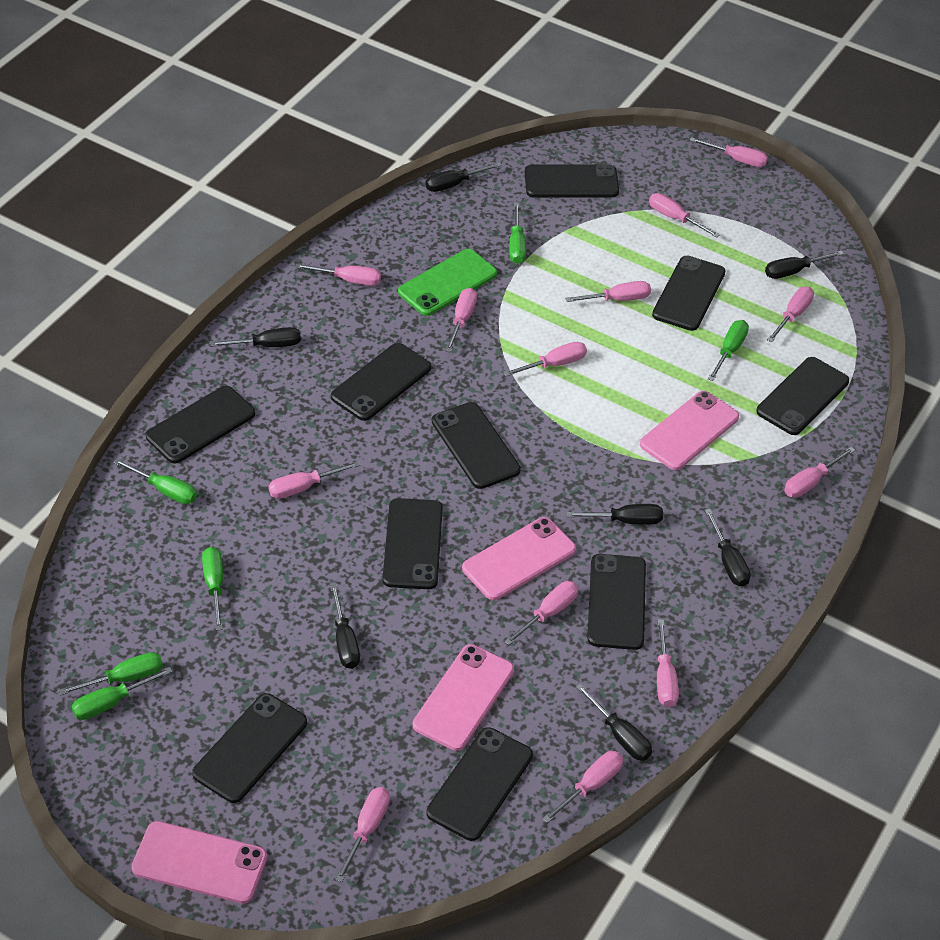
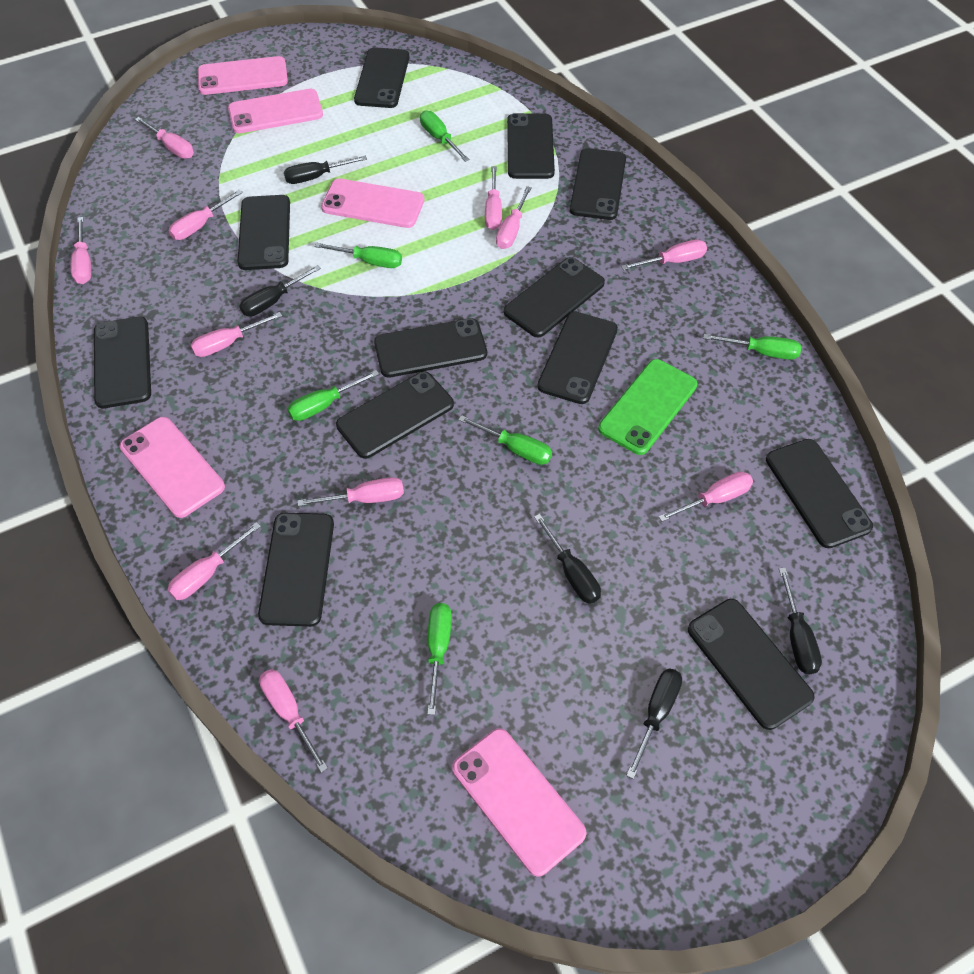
black phone: 10 -> 12
black screwdriver: 7 -> 5
pink phone: 4 -> 5
pink screwdriver: 13 -> 11

